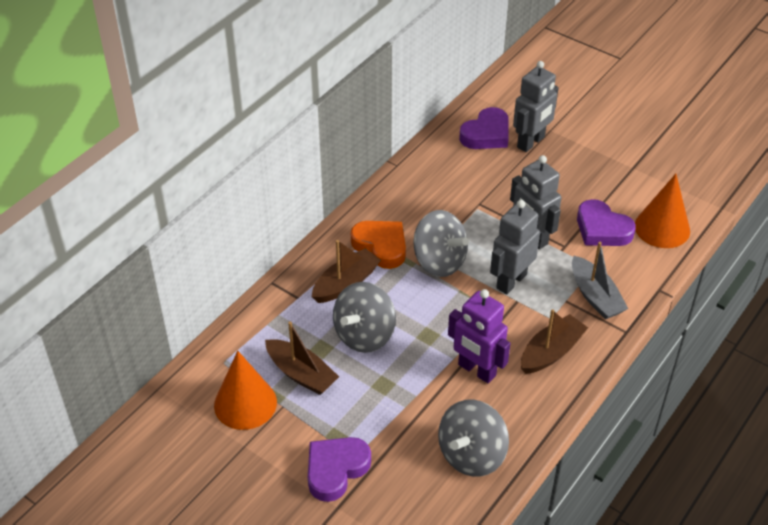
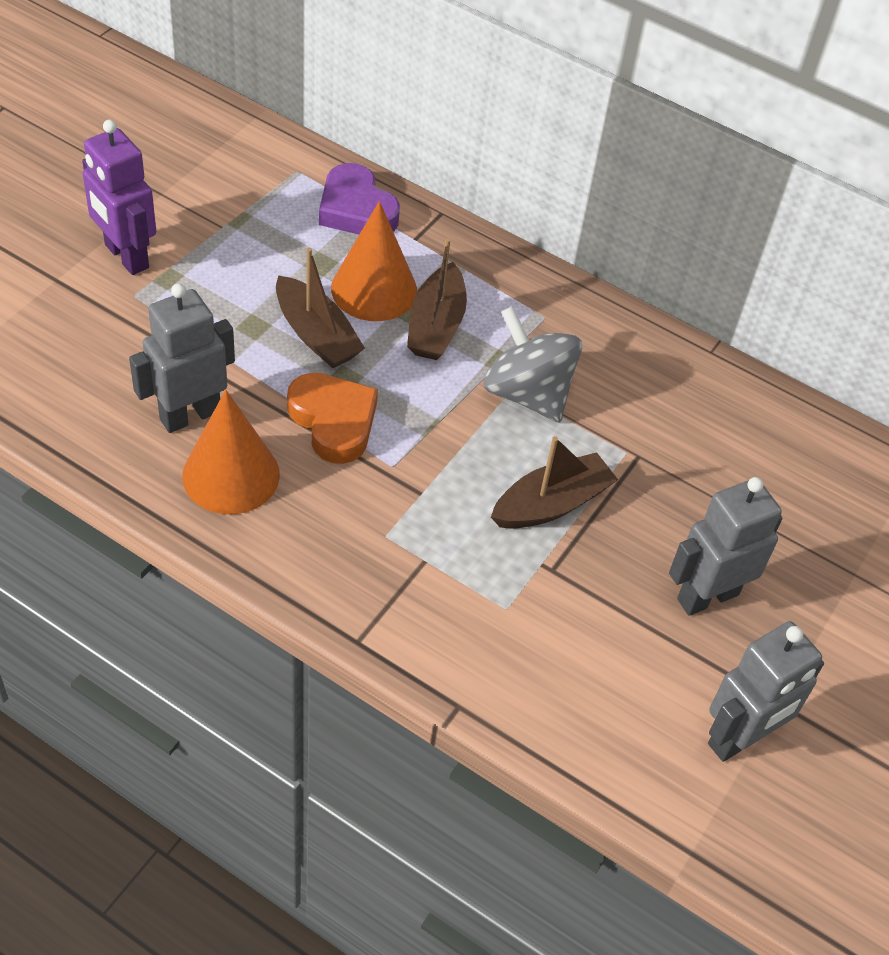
grey boat: 1 -> 0
grey spinning top: 3 -> 1
purple heart: 3 -> 1

